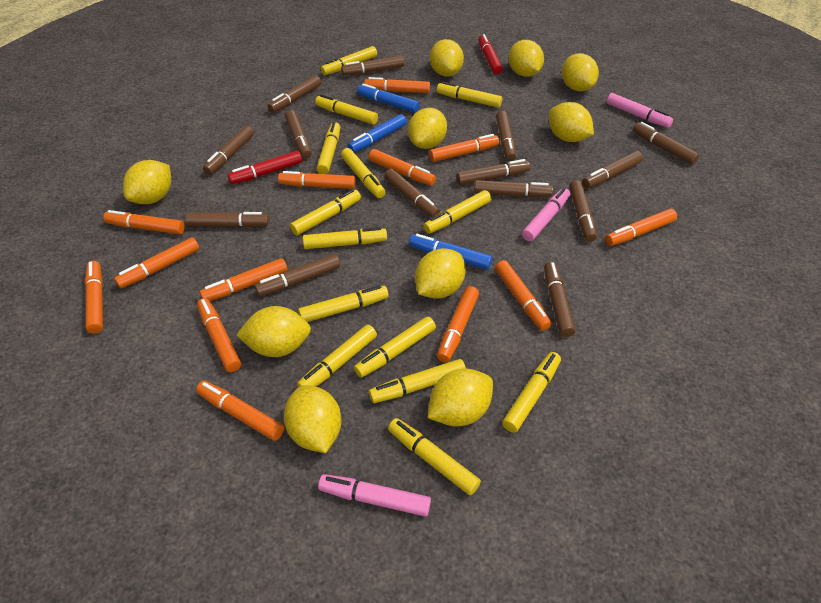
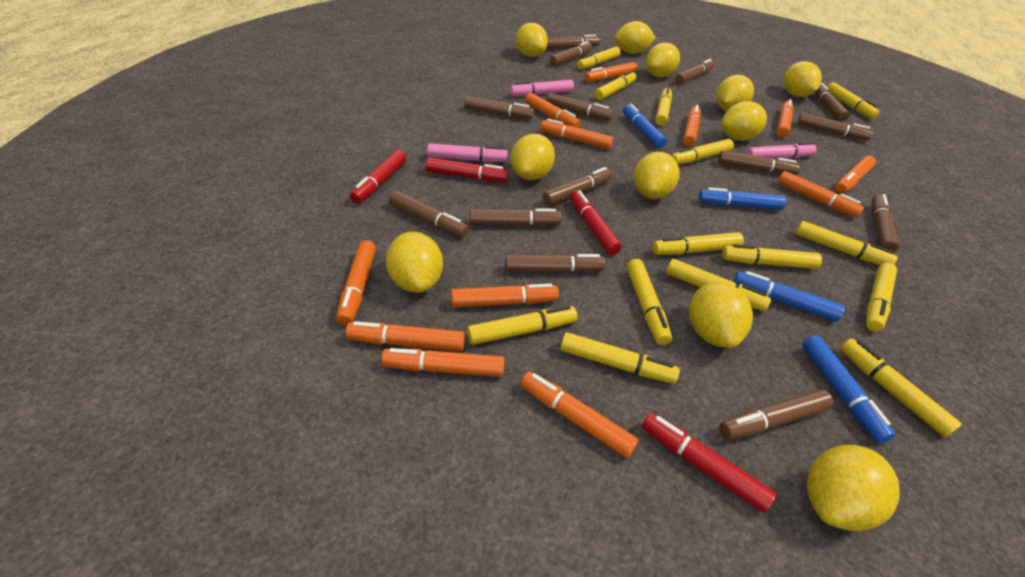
blue marker: 3 -> 4
orange marker: 13 -> 12
red marker: 2 -> 4
yellow lemon: 10 -> 11

